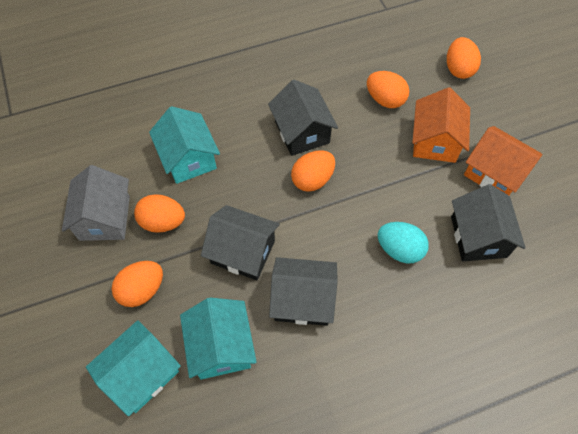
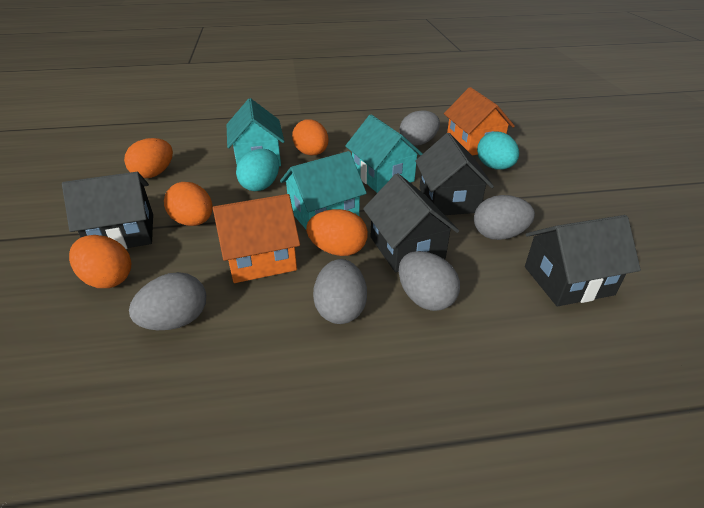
grey egg: 0 -> 5
grey house: 1 -> 0
turquoise egg: 1 -> 2

